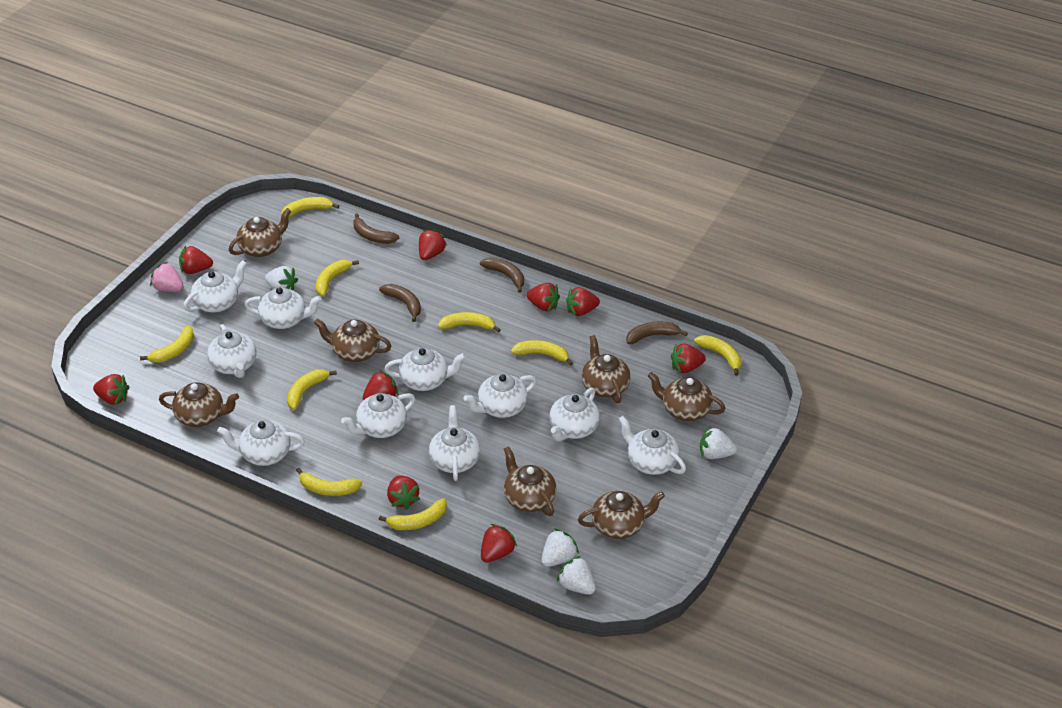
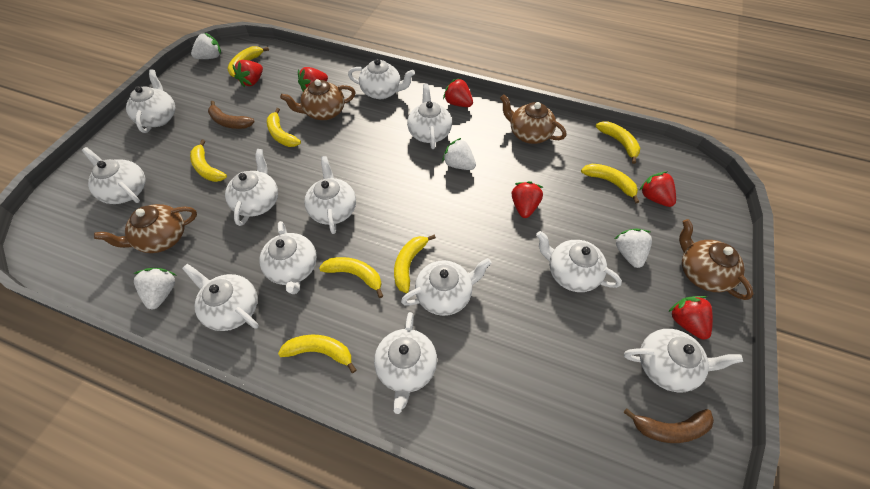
brown banana: 4 -> 2
brown teapot: 7 -> 4
pink strawberry: 1 -> 0
red strawberry: 9 -> 6
white teapot: 10 -> 12
yellow banana: 9 -> 8

